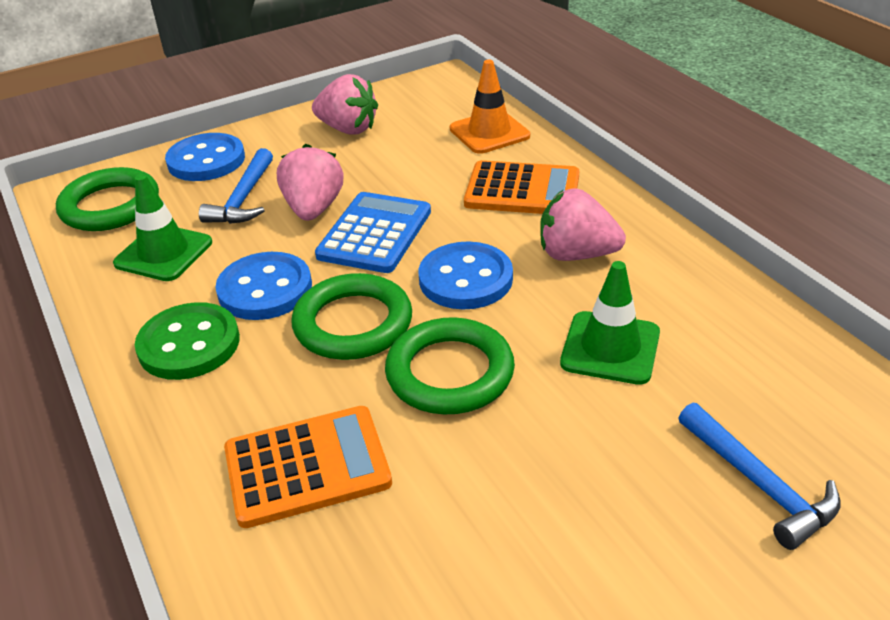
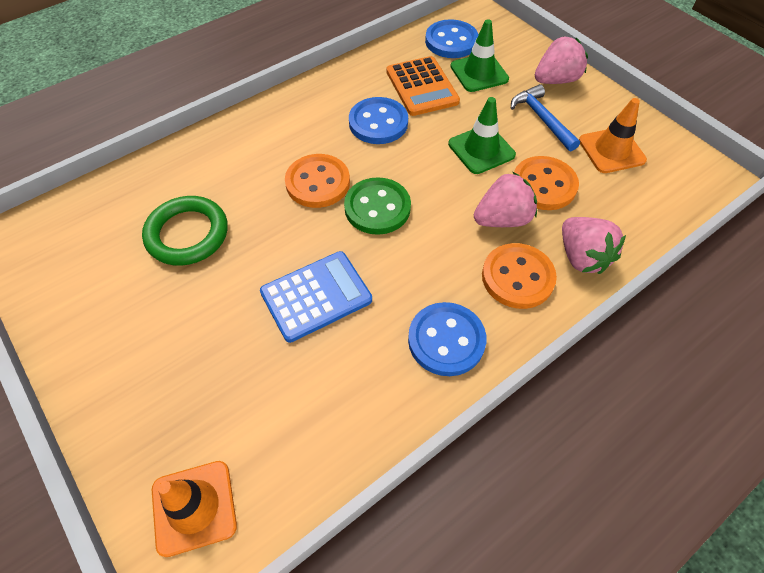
blue hammer: 2 -> 1
green ring: 3 -> 1
orange button: 0 -> 3
orange calculator: 2 -> 1
orange traffic cone: 1 -> 2

